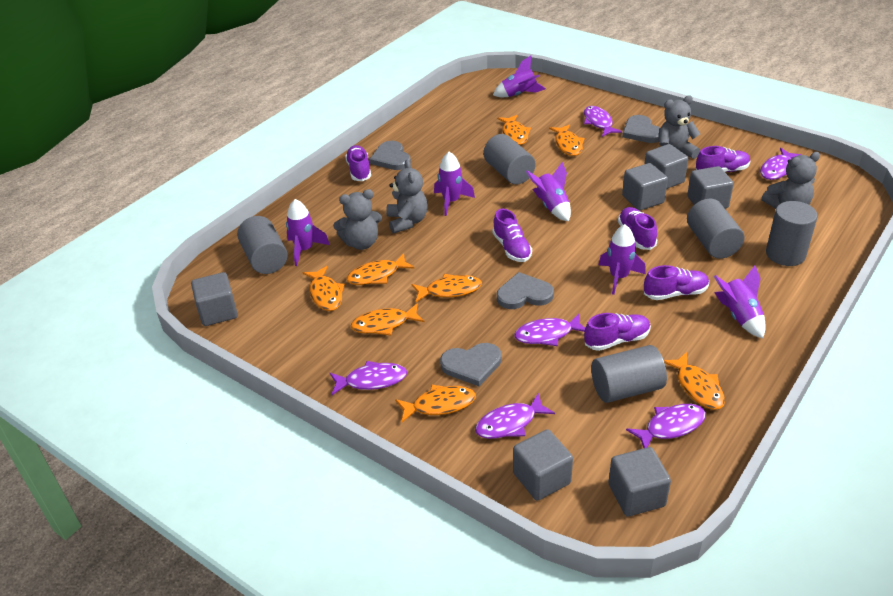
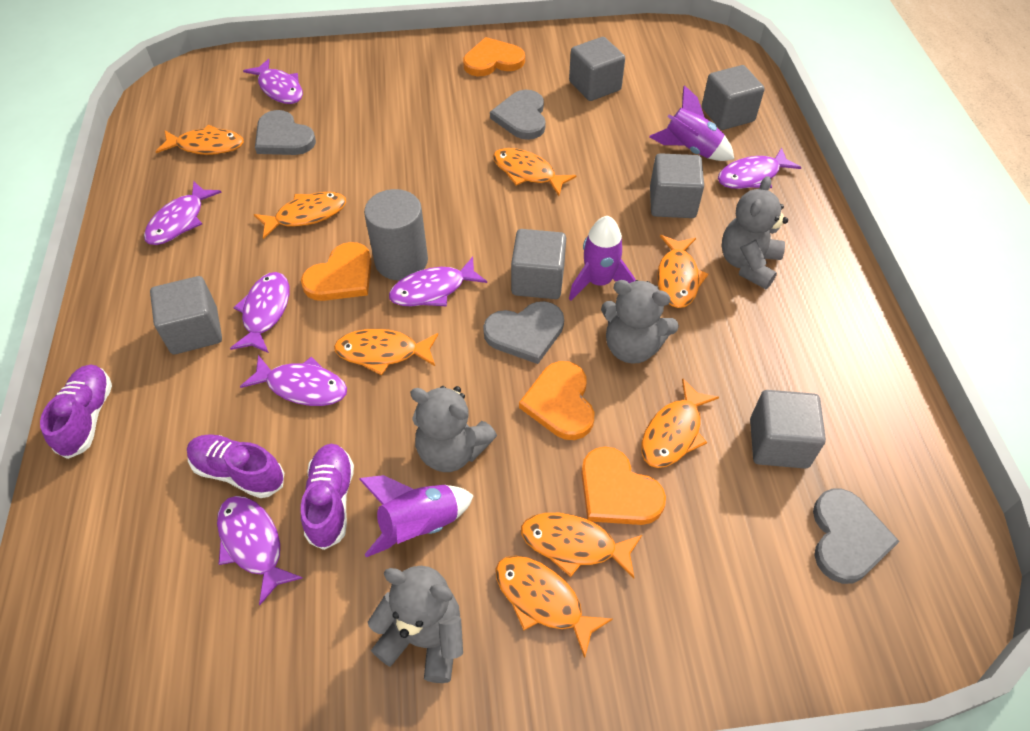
grey cylinder: 5 -> 1
orange heart: 0 -> 4
purple fish: 6 -> 7
purple rocket: 6 -> 3
purple shoe: 6 -> 3

